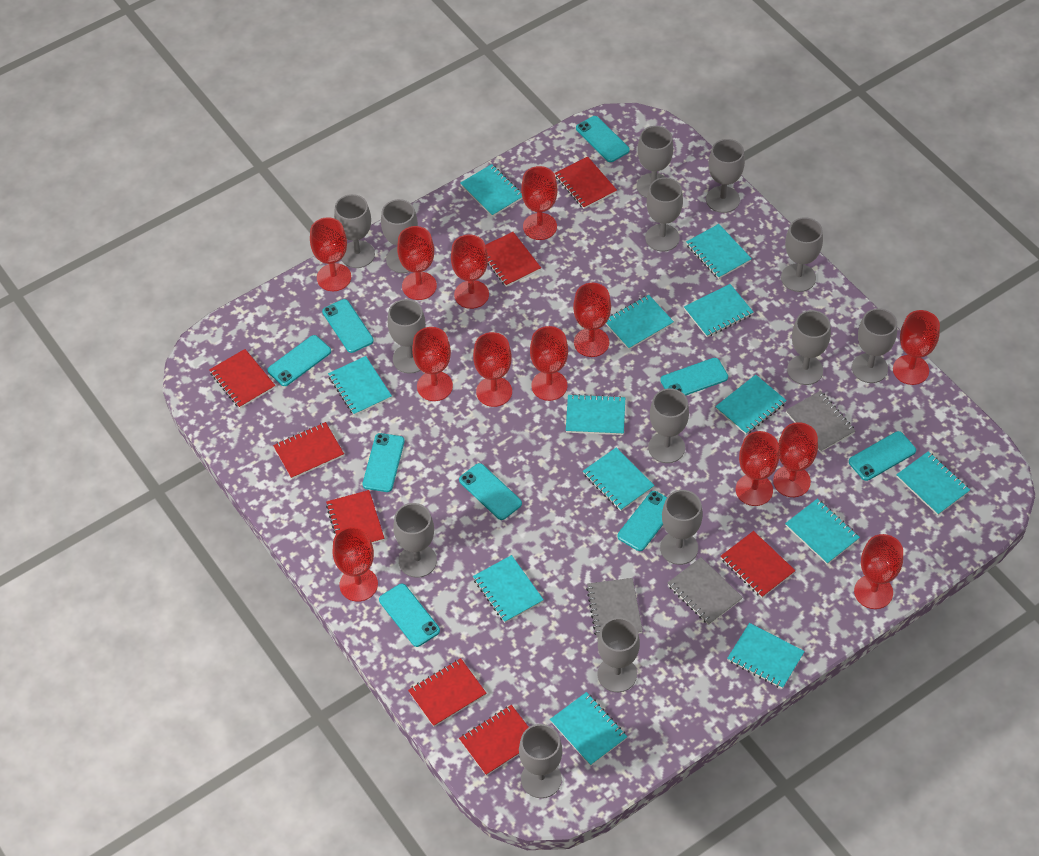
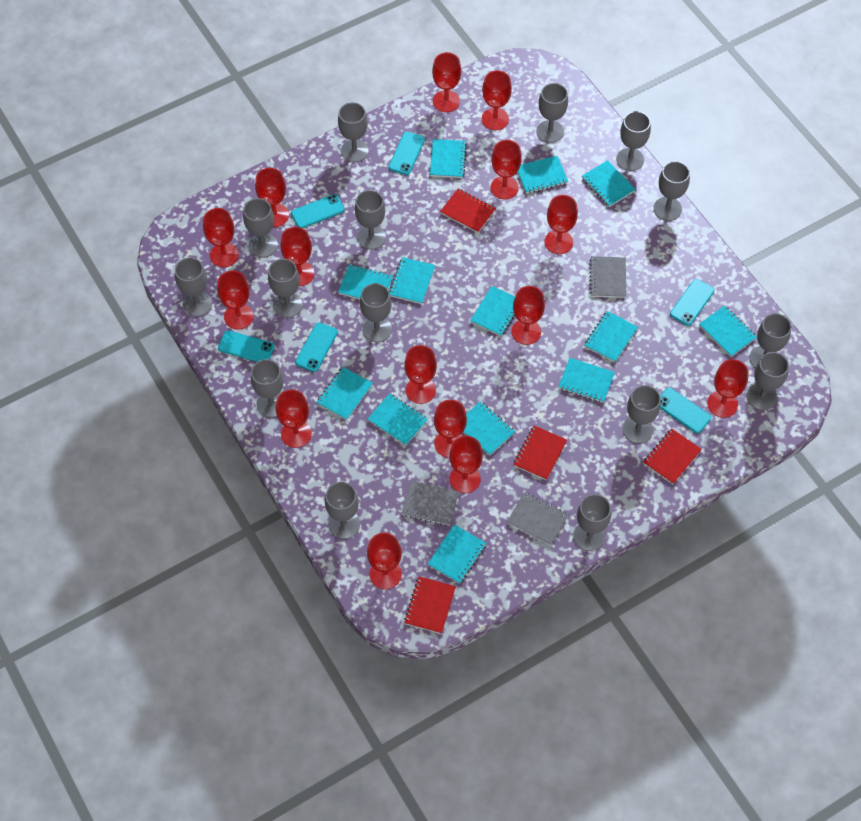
grey goblet: 14 -> 15
red goblet: 13 -> 15
red notebook: 8 -> 4
turquoise phone: 9 -> 6

